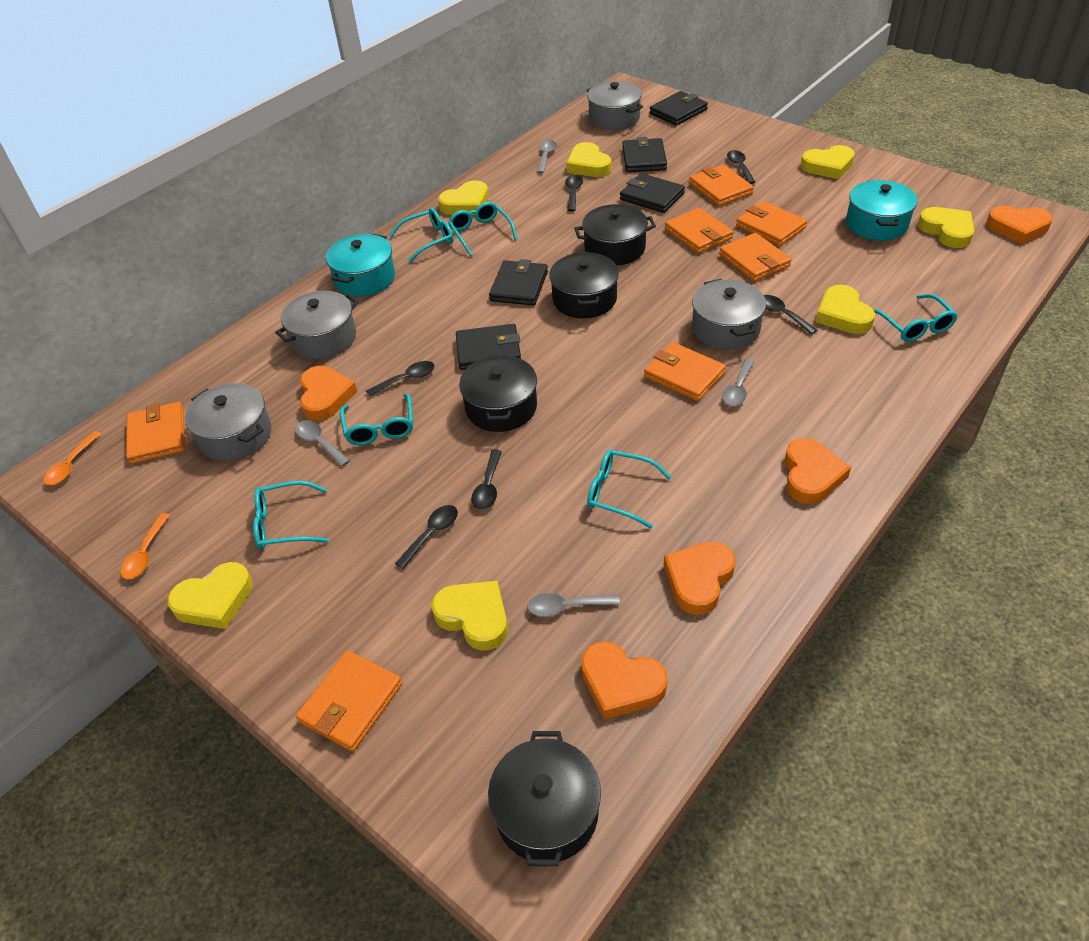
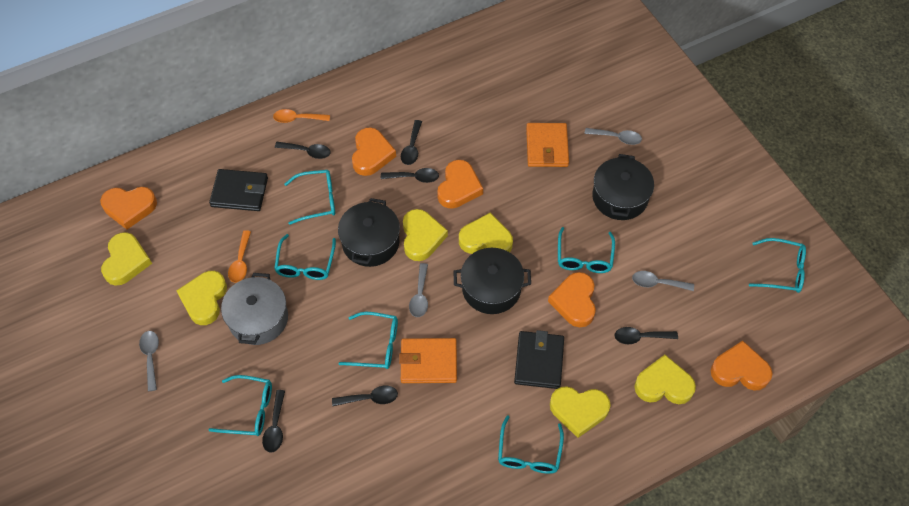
black pot: 4 -> 3
black wallet: 5 -> 2
grey pot: 4 -> 1
orange wallet: 7 -> 2
turquoise glasses: 6 -> 7
turquoise pot: 2 -> 0
yellow heart: 7 -> 6

